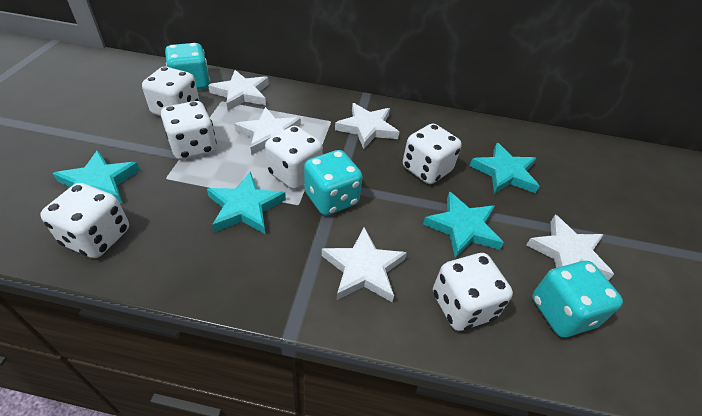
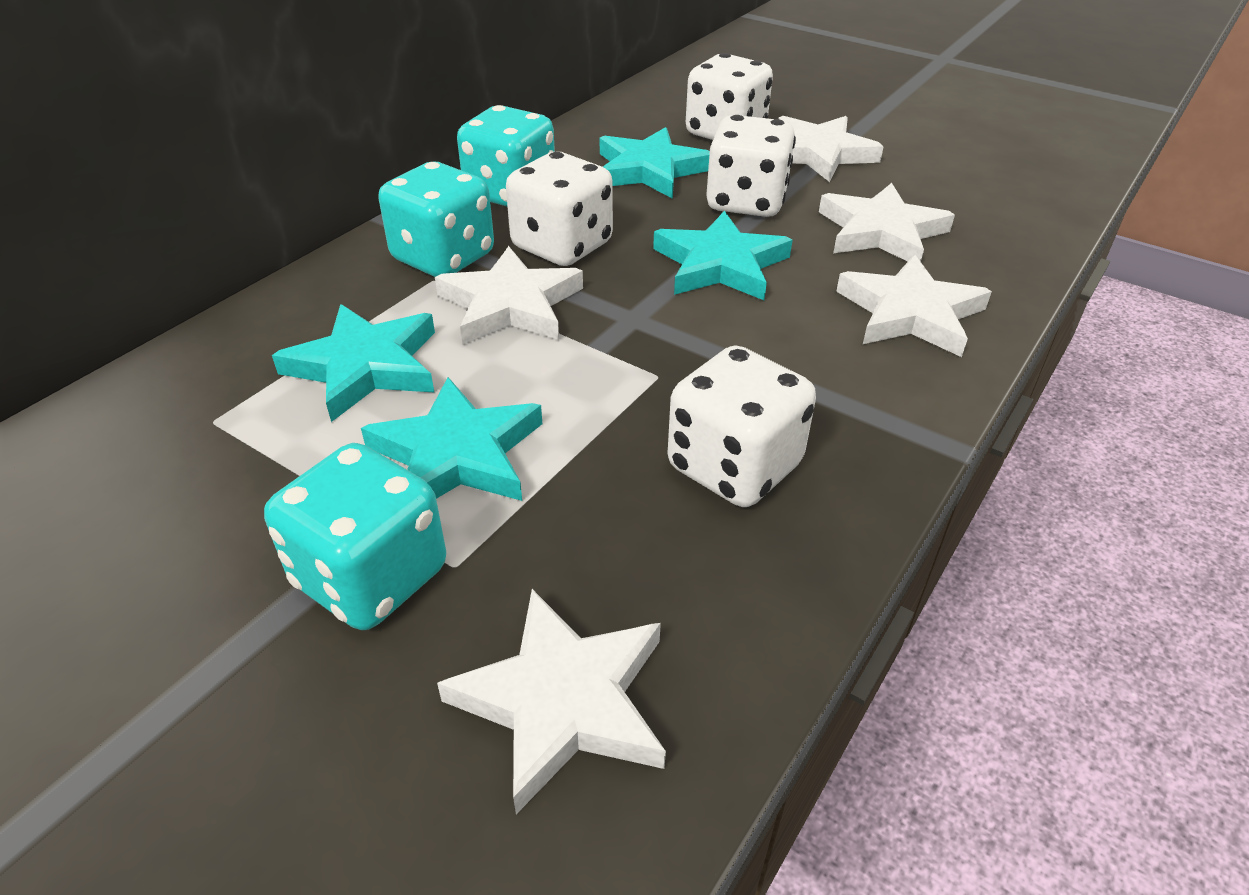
white dice: 6 -> 4

